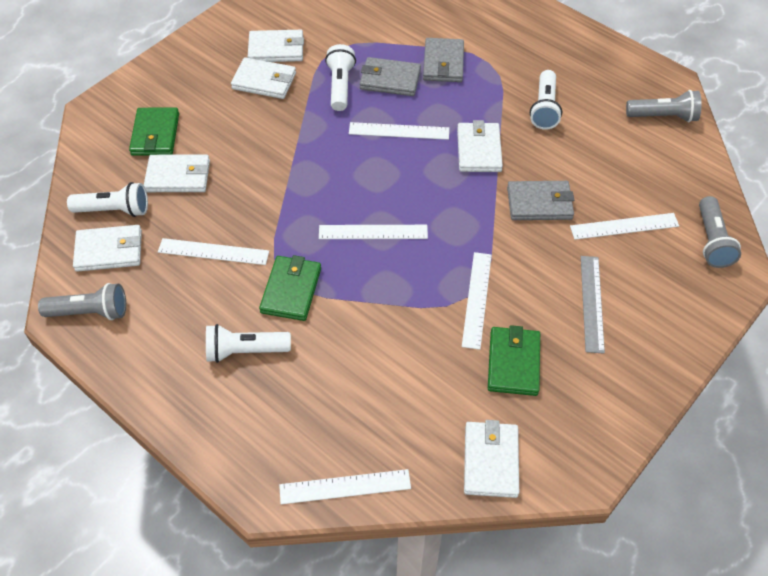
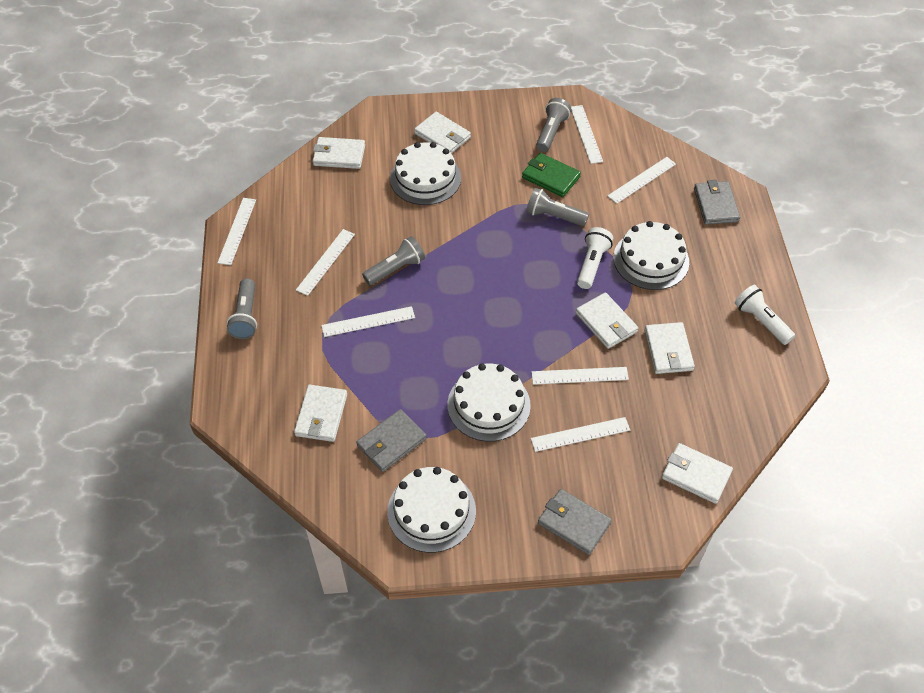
green wallet: 3 -> 1
grey flashlight: 3 -> 4
grey ruler: 1 -> 0
white cake: 0 -> 4
white flashlight: 4 -> 2
white ruler: 6 -> 7

